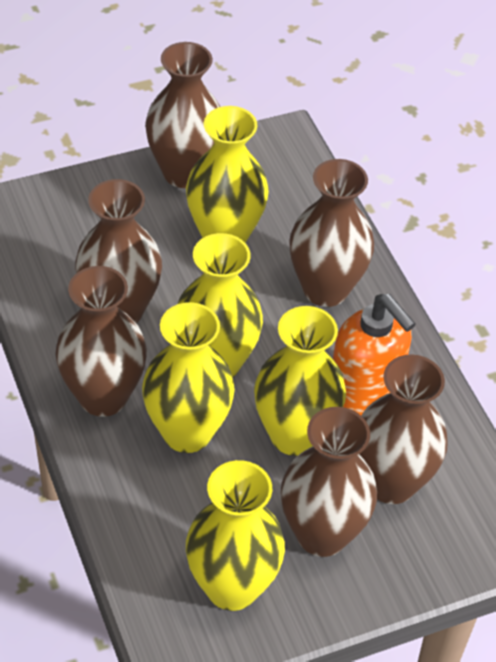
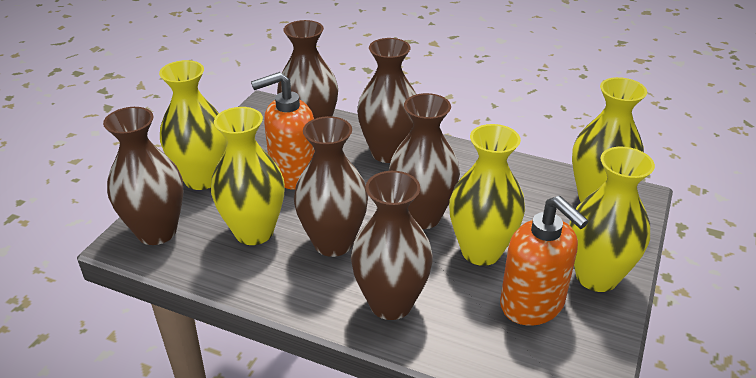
orange soap dispenser: 1 -> 2

